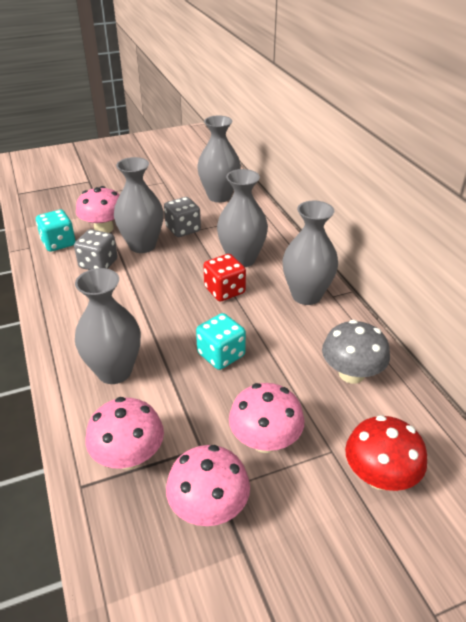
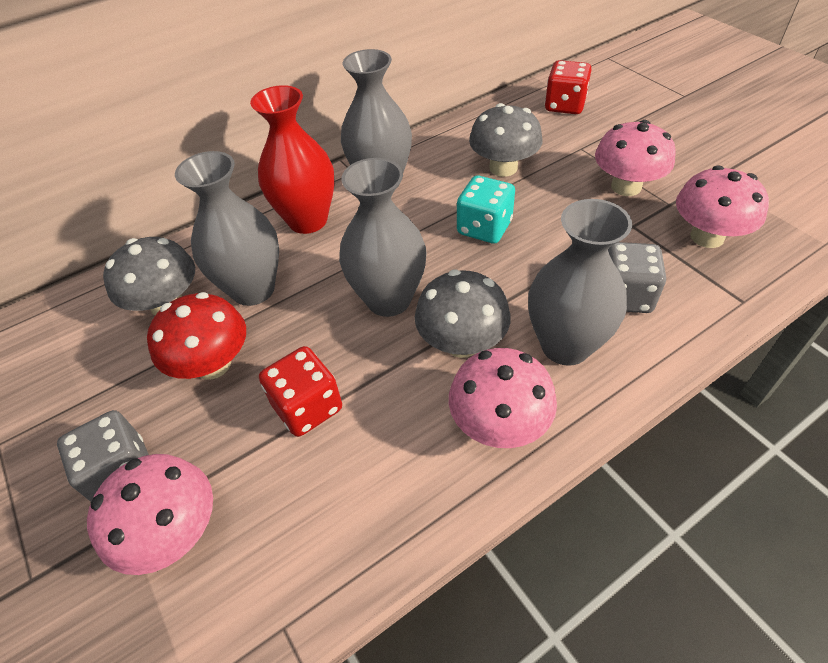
grey mushroom: 1 -> 3
grey vase: 5 -> 4
red dice: 1 -> 2
red vase: 0 -> 1
turquoise dice: 2 -> 1

